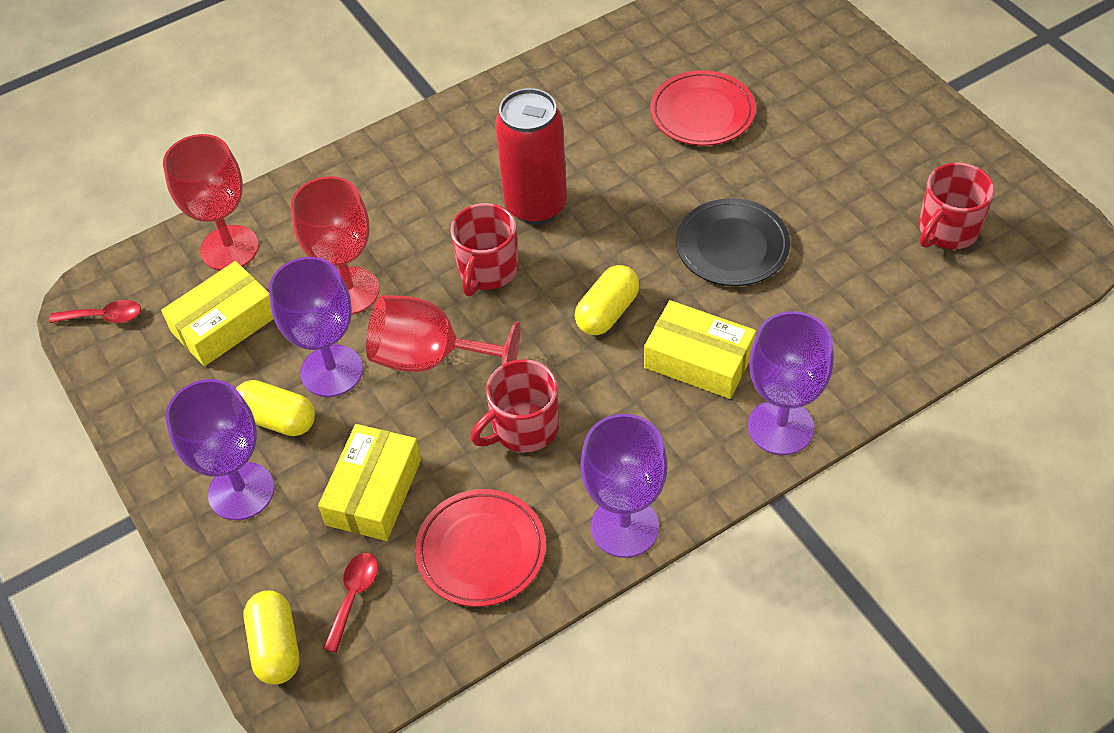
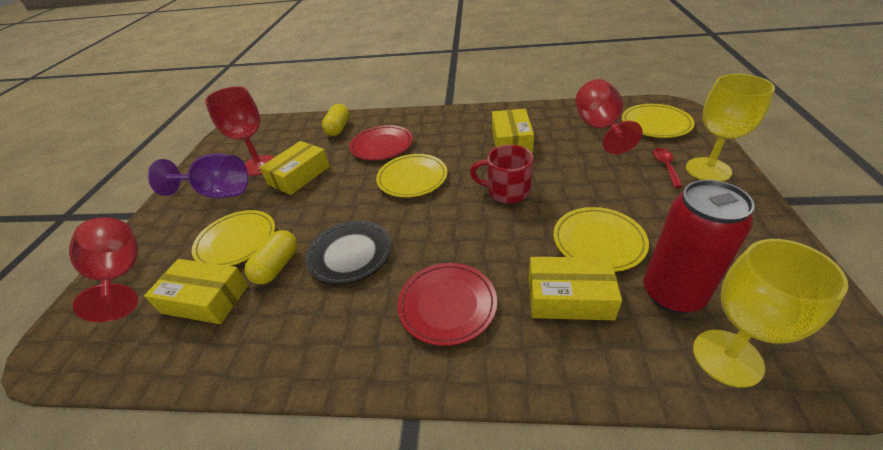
purple goblet: 4 -> 1
red mug: 3 -> 1
red spoon: 2 -> 1
yellow box: 3 -> 4
yellow capsule: 3 -> 2
yellow goblet: 0 -> 2
yellow plate: 0 -> 4

